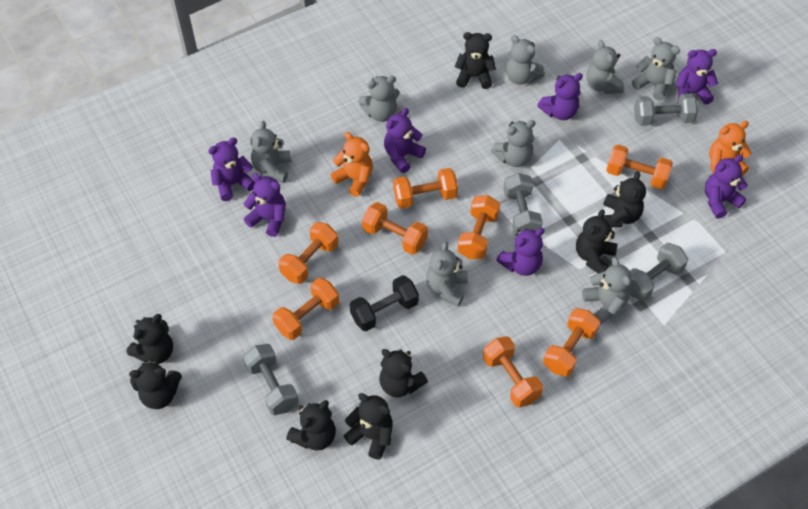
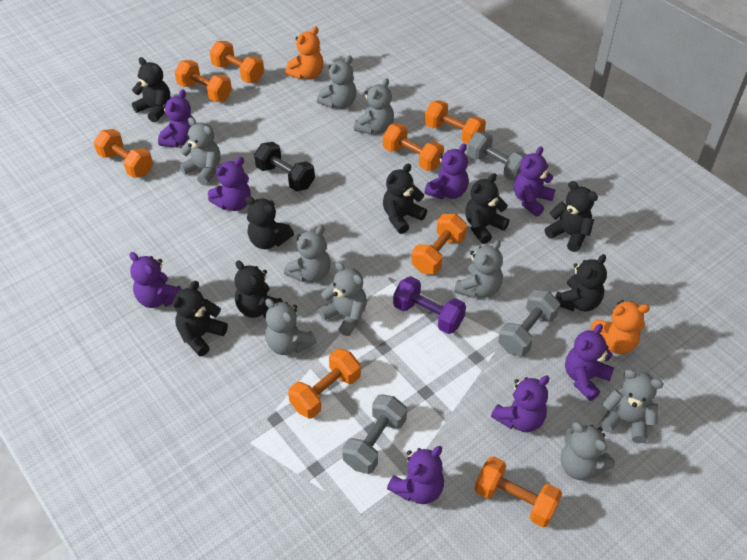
grey dumbbell: 4 -> 3
grey teddy bear: 8 -> 9
purple dumbbell: 0 -> 1
purple teddy bear: 7 -> 8

